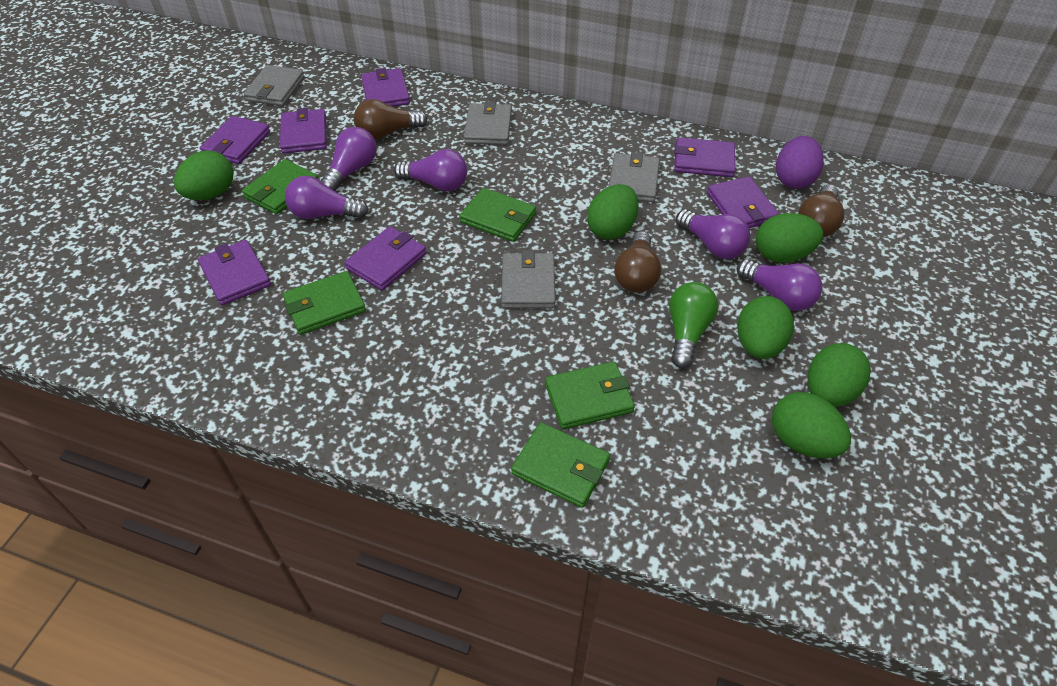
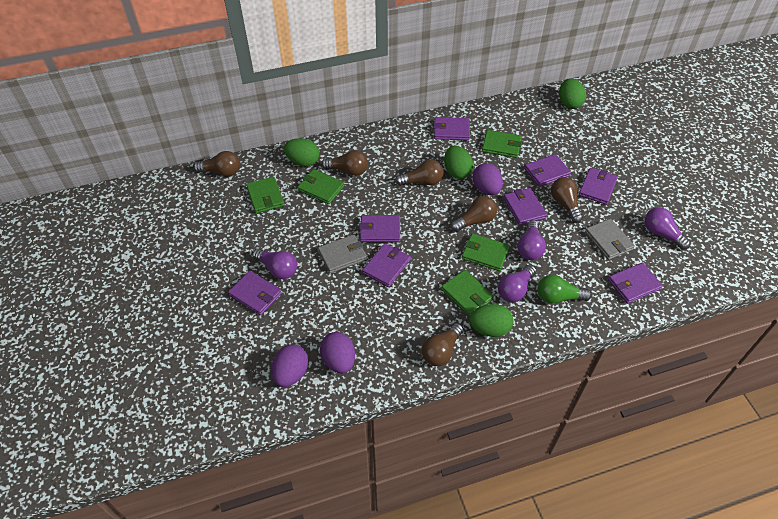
brown light bulb: 3 -> 6
green egg: 6 -> 4
grey wallet: 4 -> 2
purple egg: 1 -> 3
purple light bulb: 5 -> 4
purple wallet: 7 -> 8

